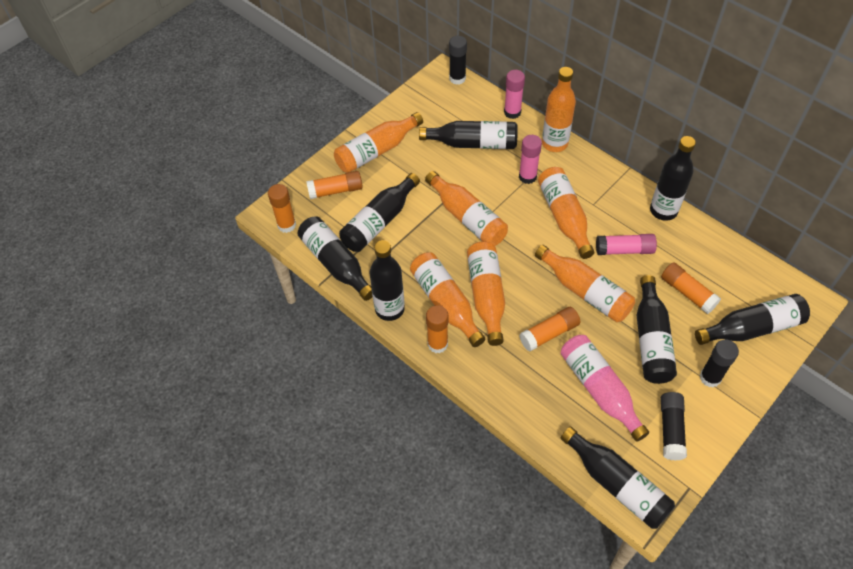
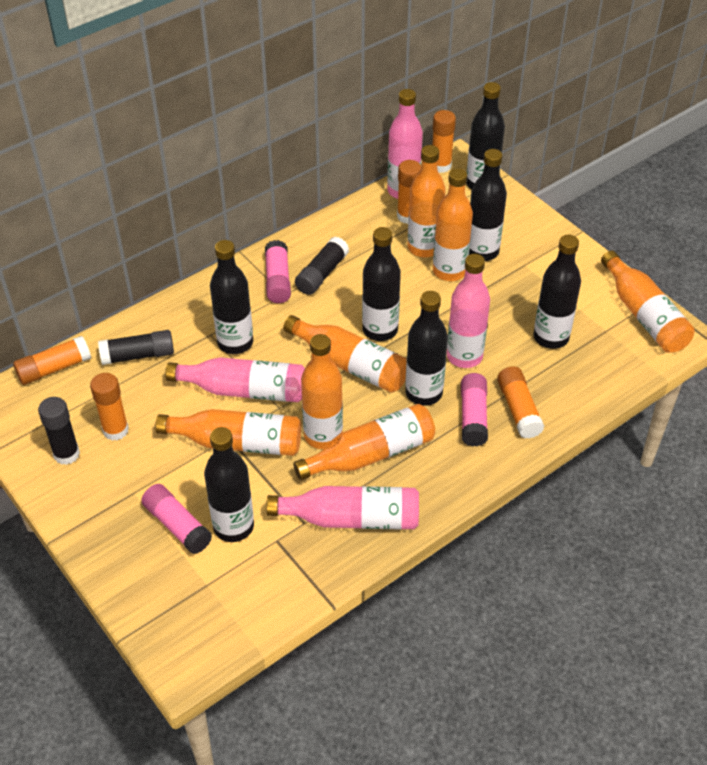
black bottle: 8 -> 7
pink bottle: 1 -> 4

